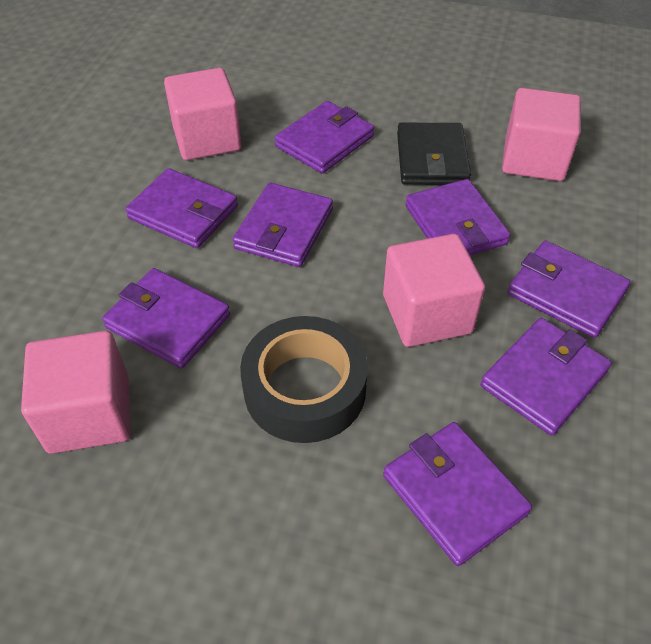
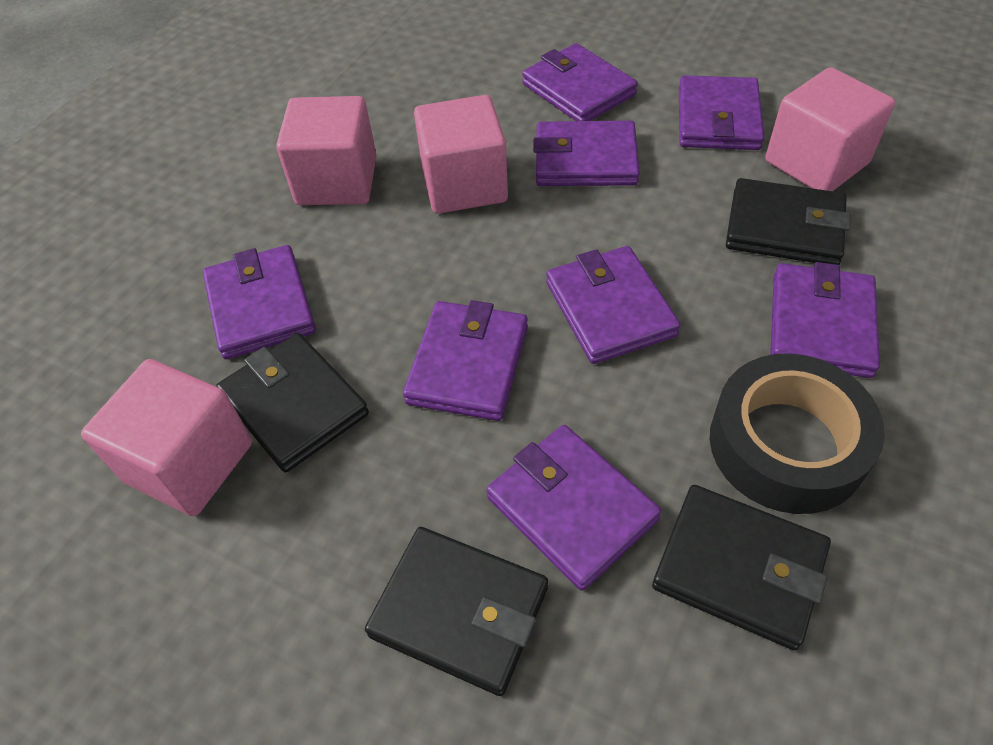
black wallet: 1 -> 4

